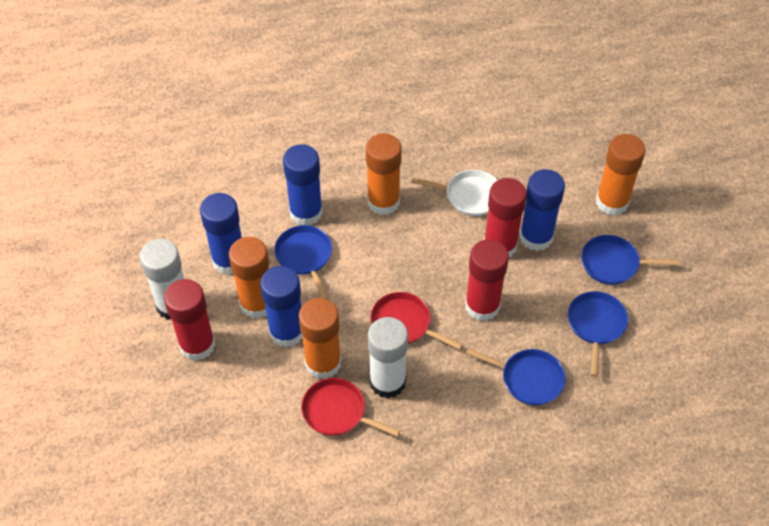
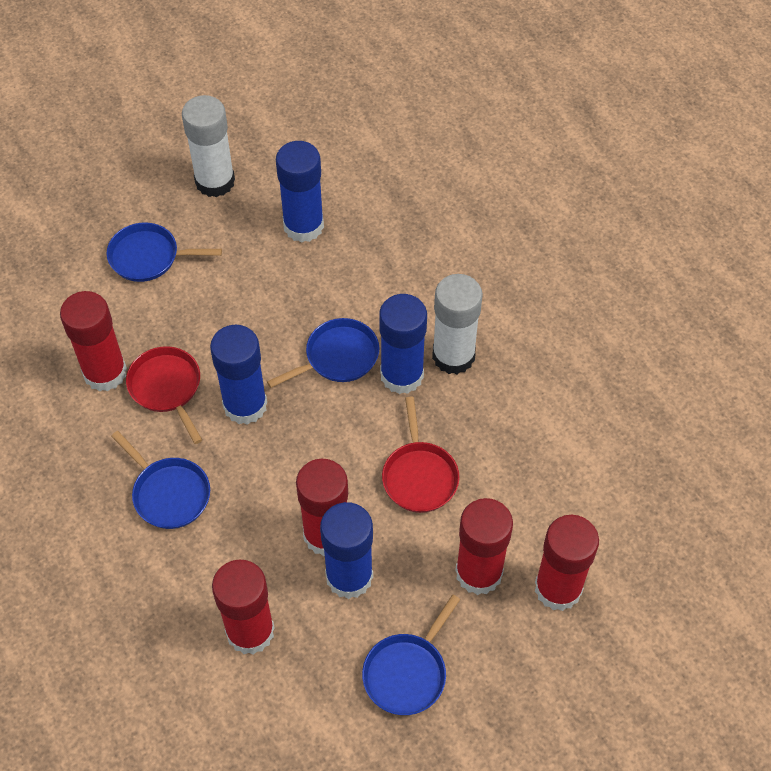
orange glue stick: 4 -> 0
red glue stick: 3 -> 5
white pan: 1 -> 0

